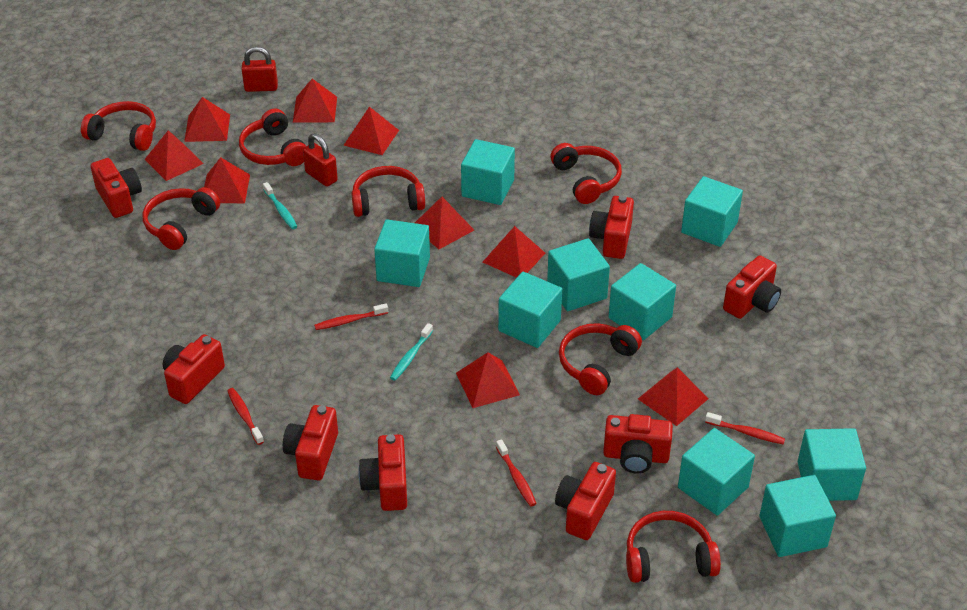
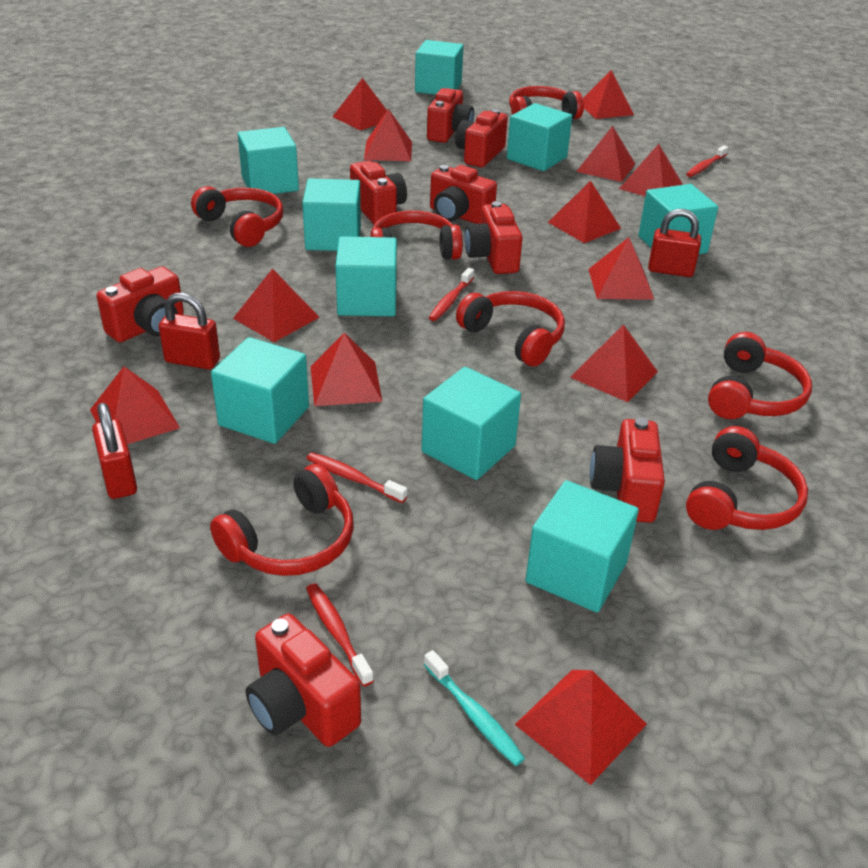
red padlock: 2 -> 3
red pyramid: 9 -> 12
turquoise toothbrush: 2 -> 1

